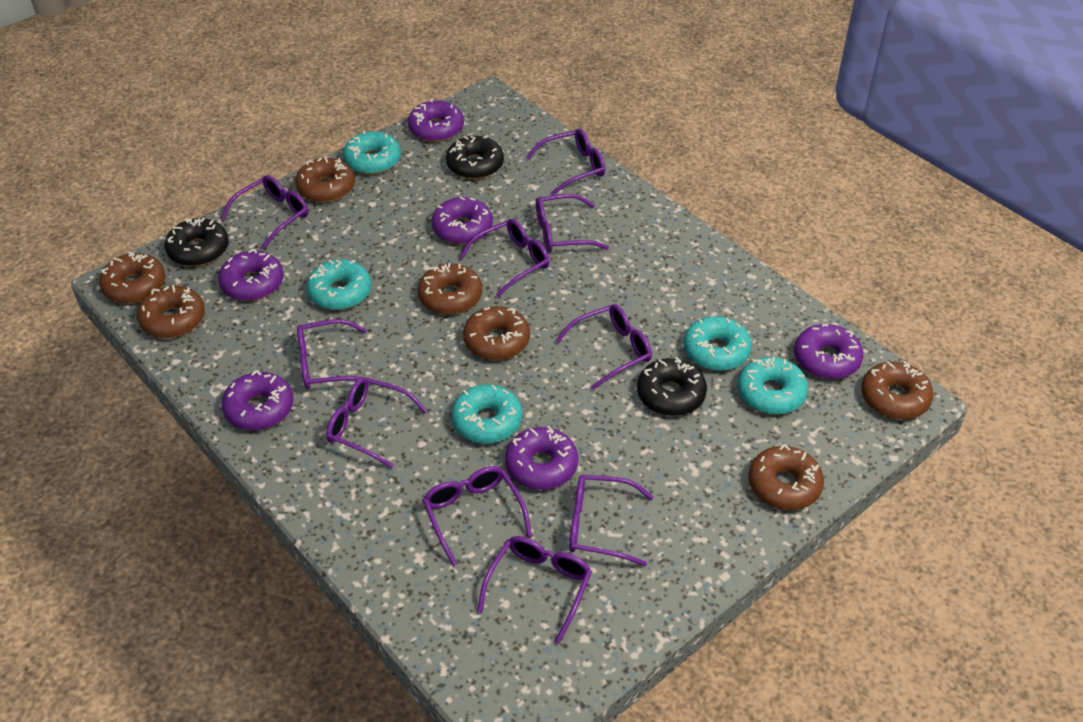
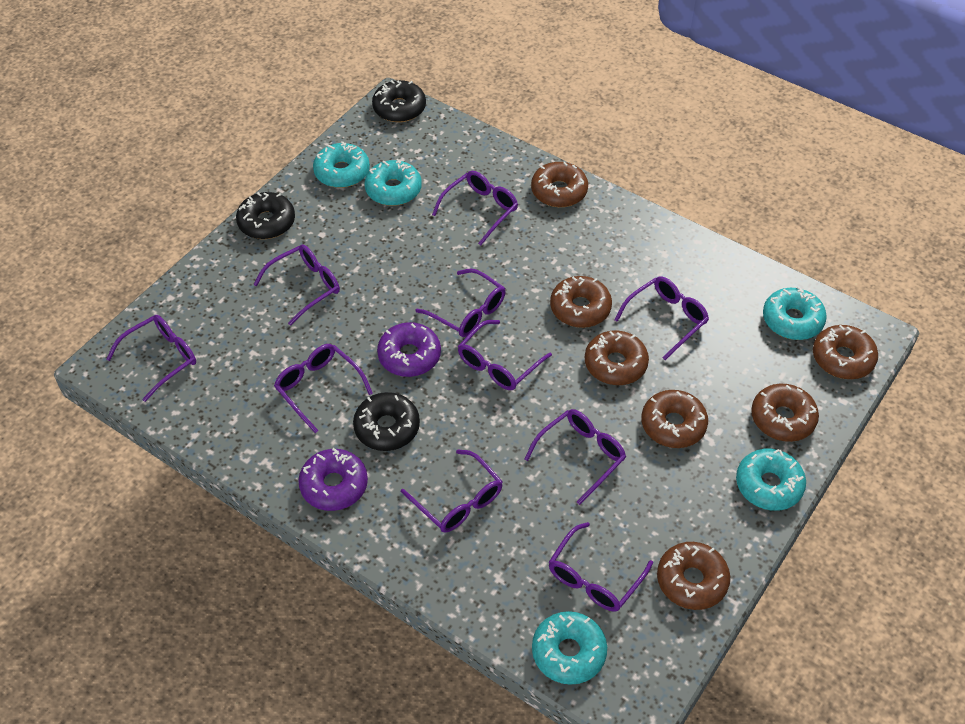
purple donut: 6 -> 2

